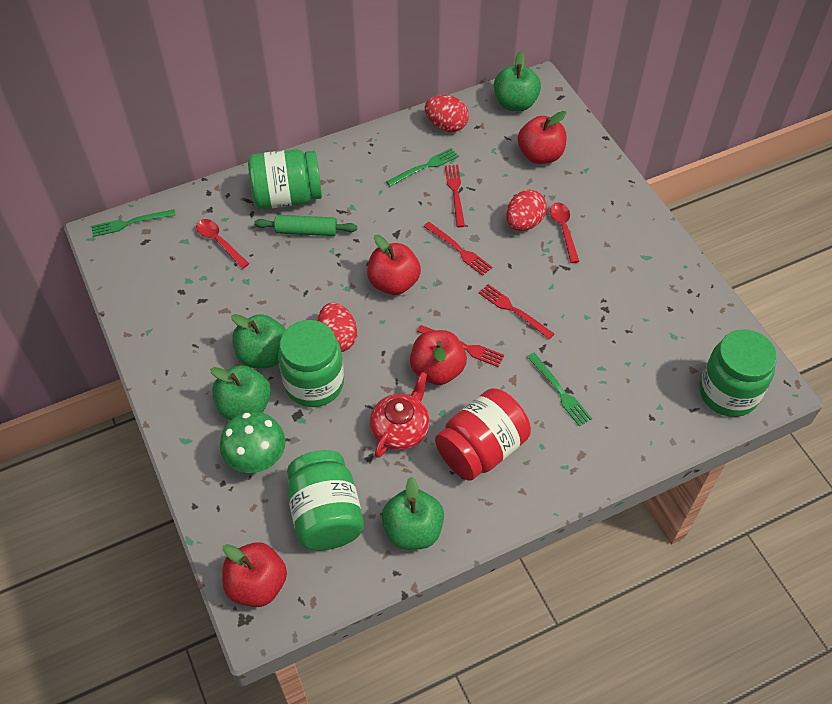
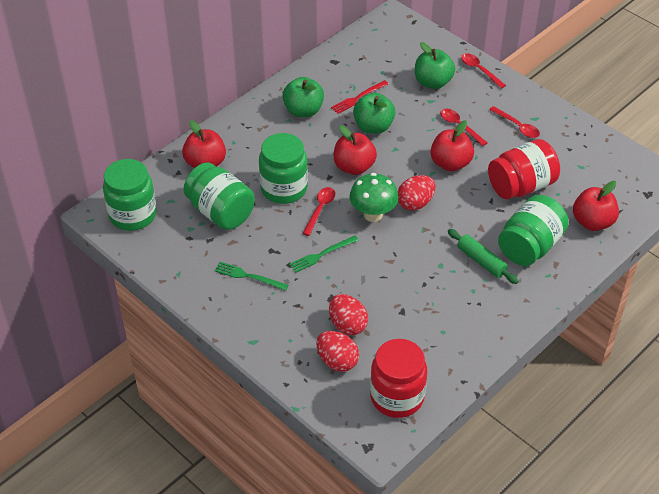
green apple: 4 -> 3
green fork: 3 -> 2
red fork: 4 -> 1
red jar: 1 -> 2
red spoon: 2 -> 4
red teapot: 1 -> 0

